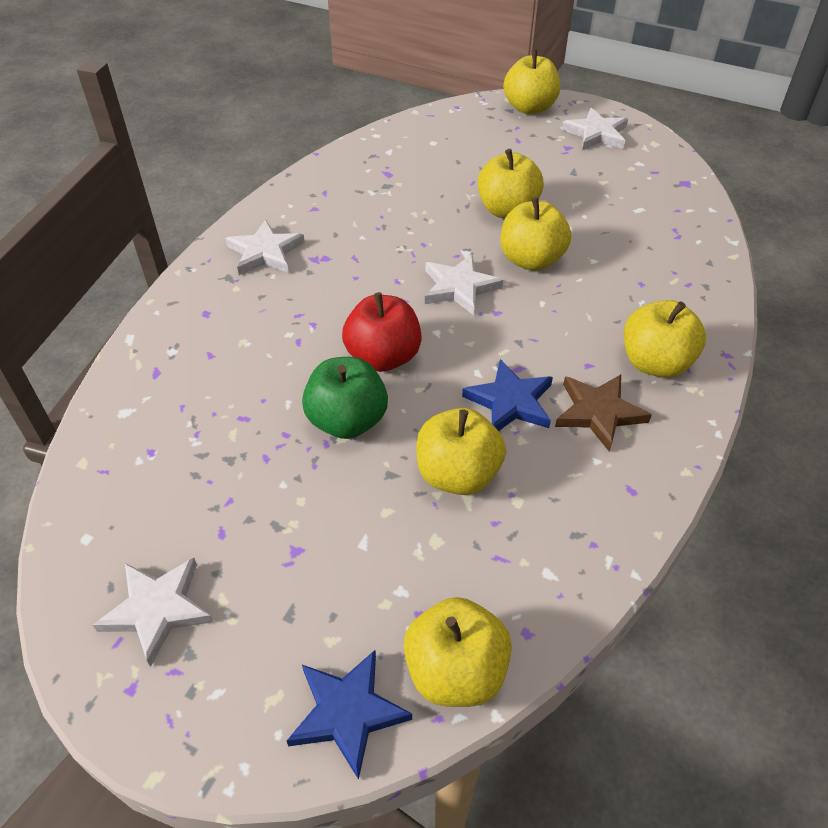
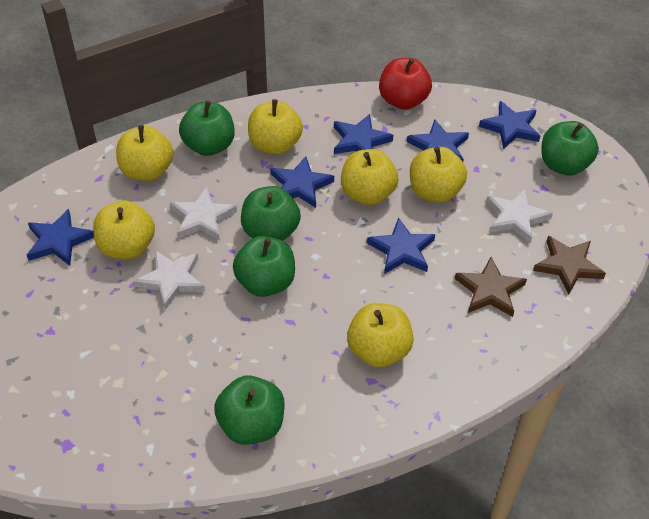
blue star: 2 -> 6
brown star: 1 -> 2
green apple: 1 -> 5
white star: 4 -> 3

